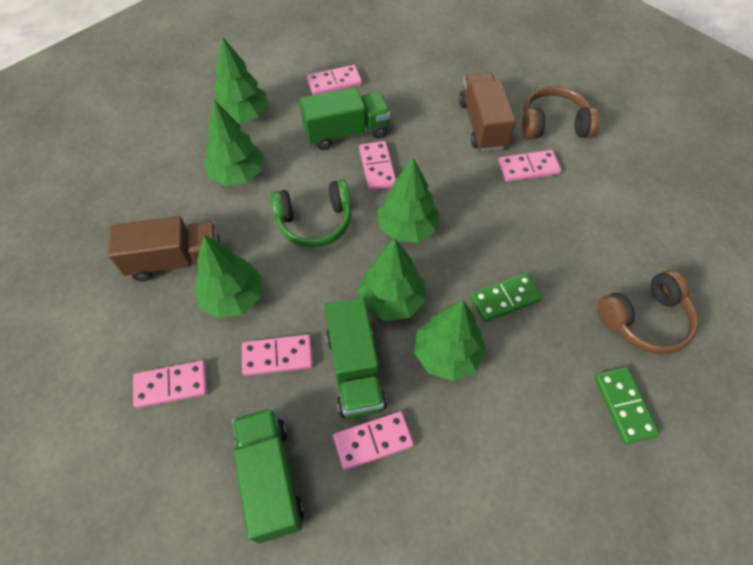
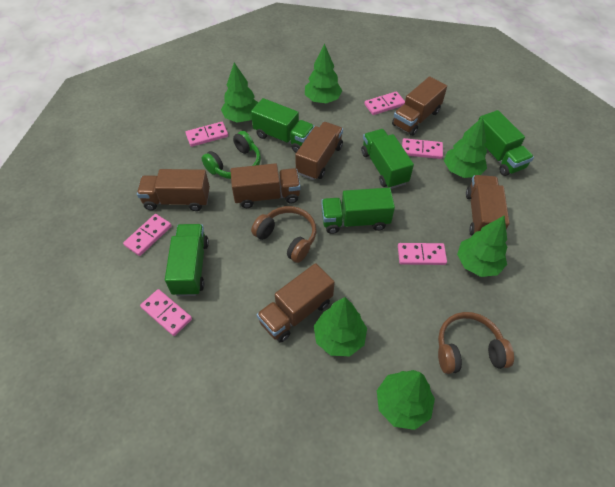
brown truck: 2 -> 6
green domino: 2 -> 0
green truck: 3 -> 5

